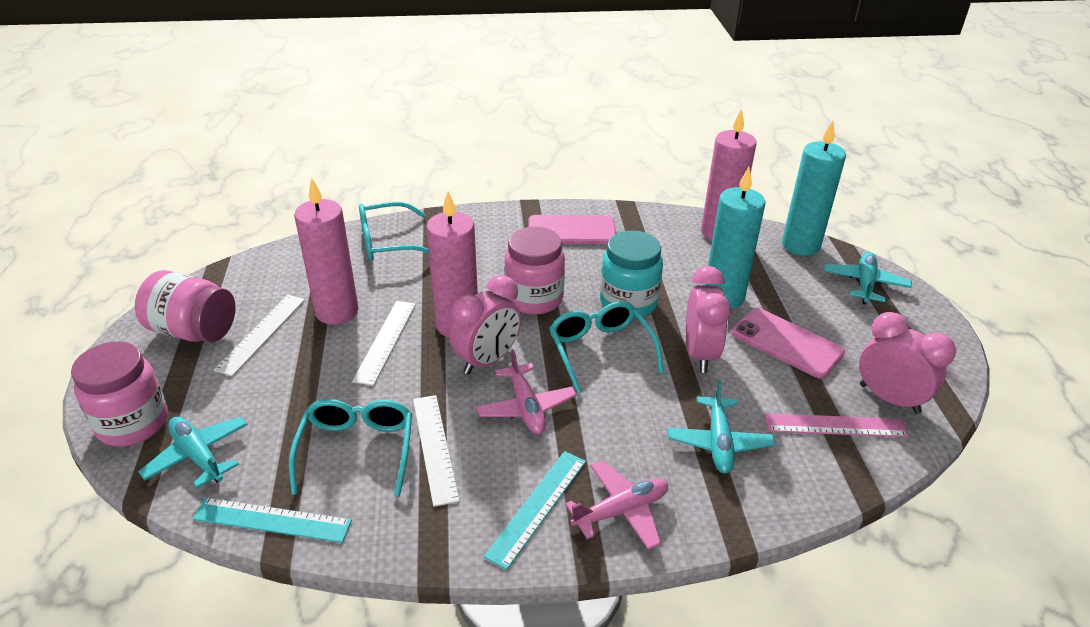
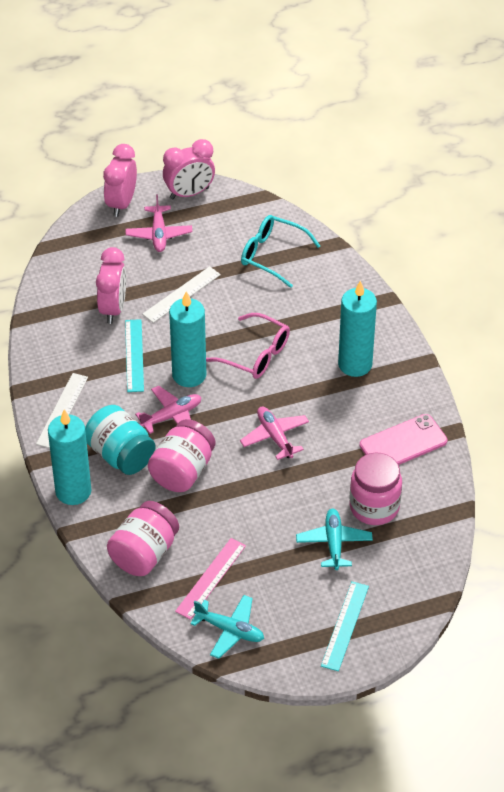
pink candle: 3 -> 0
pink glasses: 0 -> 1
pink phone: 2 -> 1
pink plane: 2 -> 3
turquoise candle: 2 -> 3
turquoise glasses: 3 -> 1
turquoise plane: 3 -> 2
white ruler: 3 -> 2

